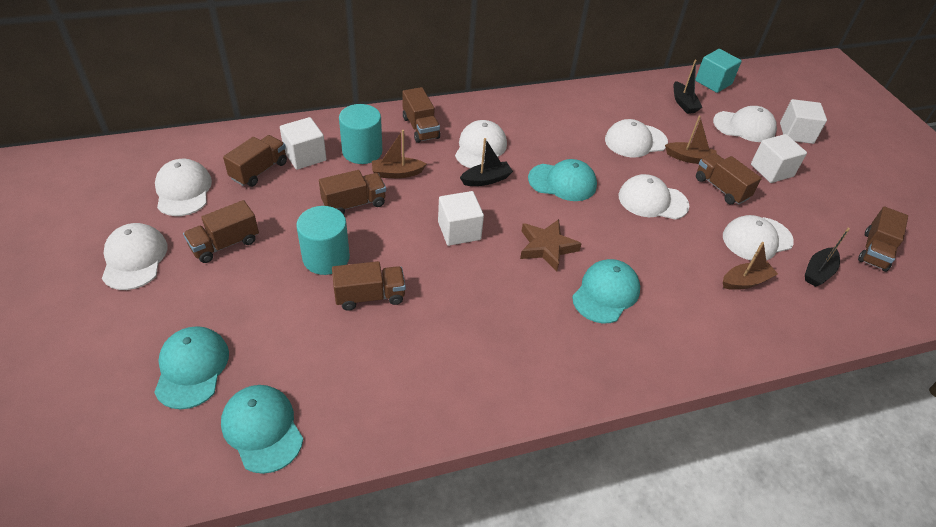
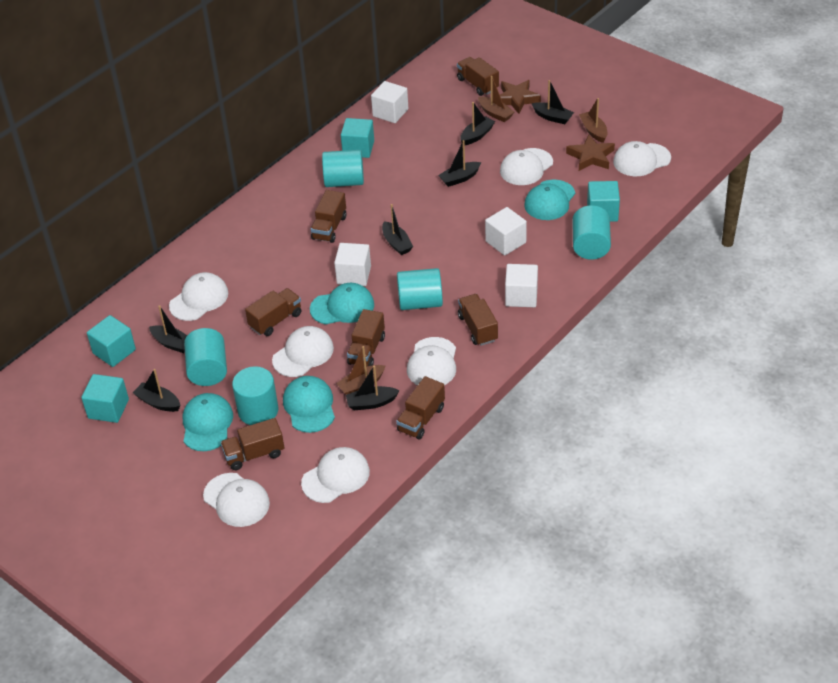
black boat: 3 -> 7
brown star: 1 -> 2
turquoise cube: 1 -> 4
turquoise cylinder: 2 -> 5

